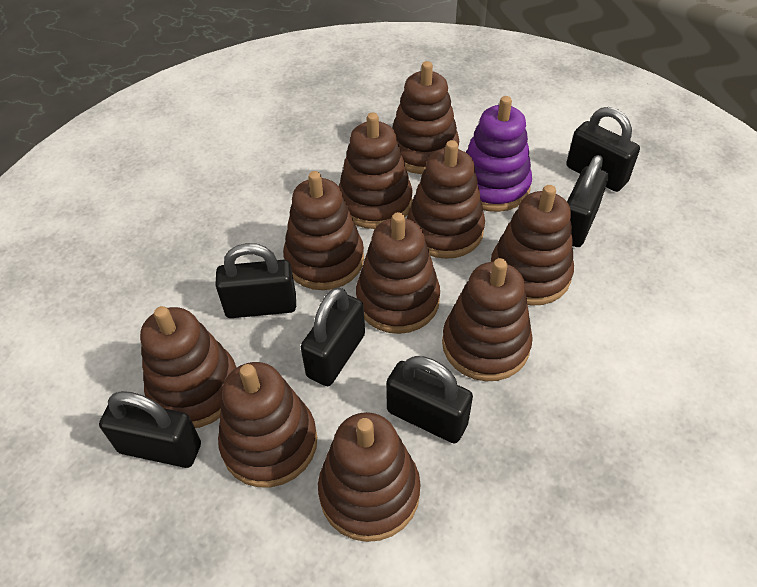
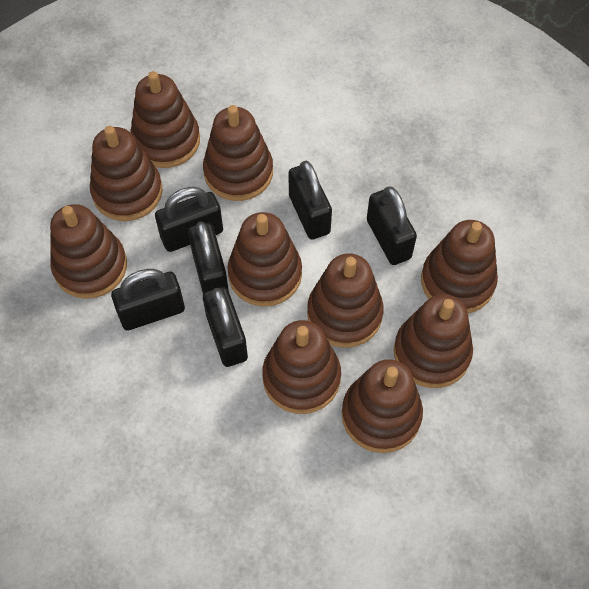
purple stacking toy: 1 -> 0

